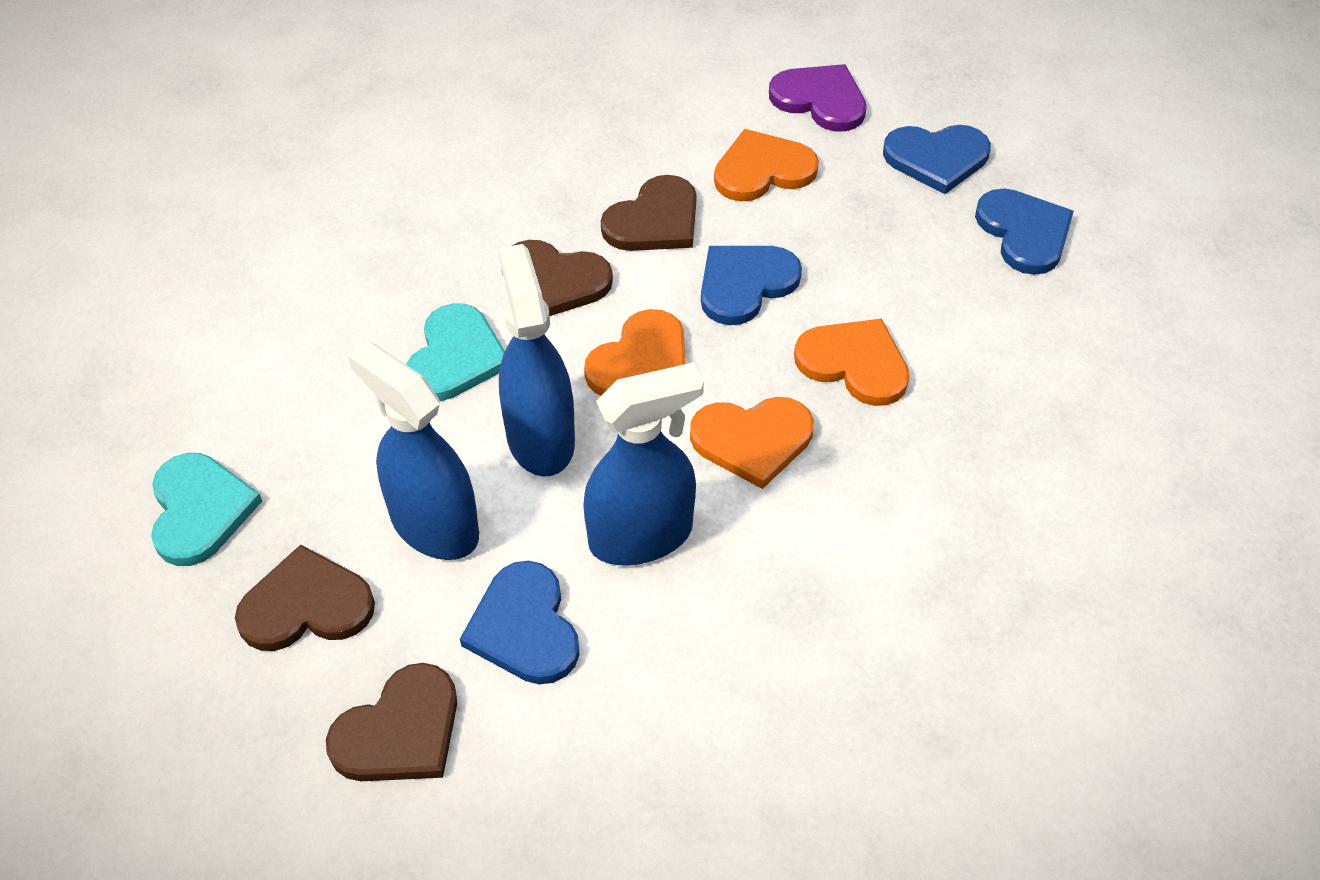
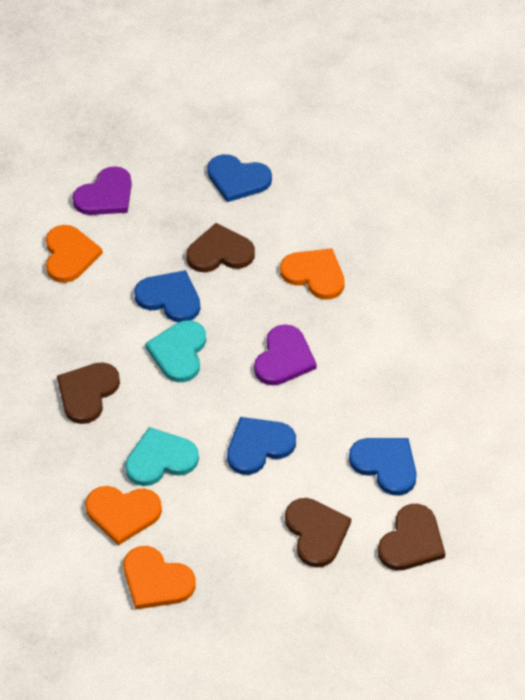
blue spray bottle: 3 -> 0
purple heart: 1 -> 2

